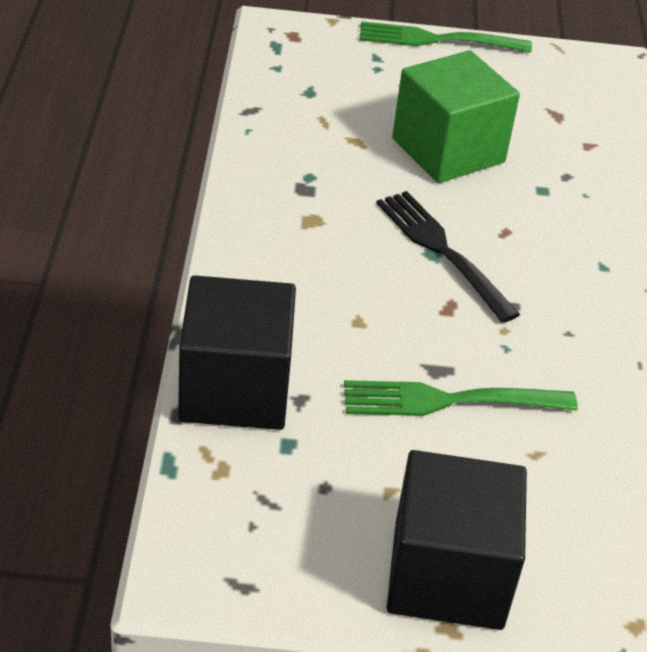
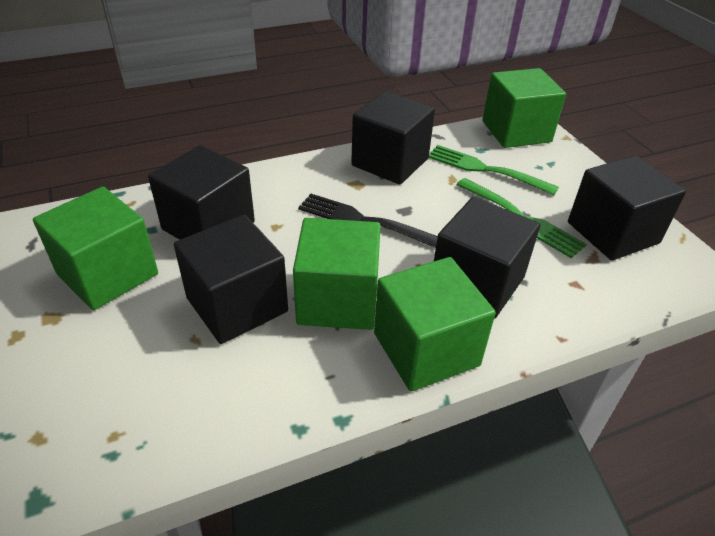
black cube: 2 -> 5
green cube: 1 -> 4

